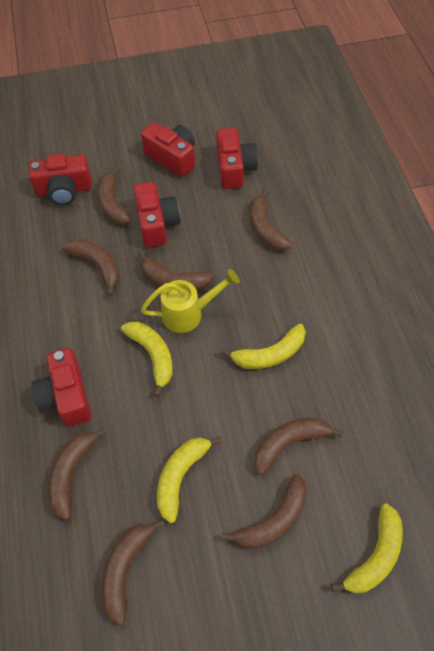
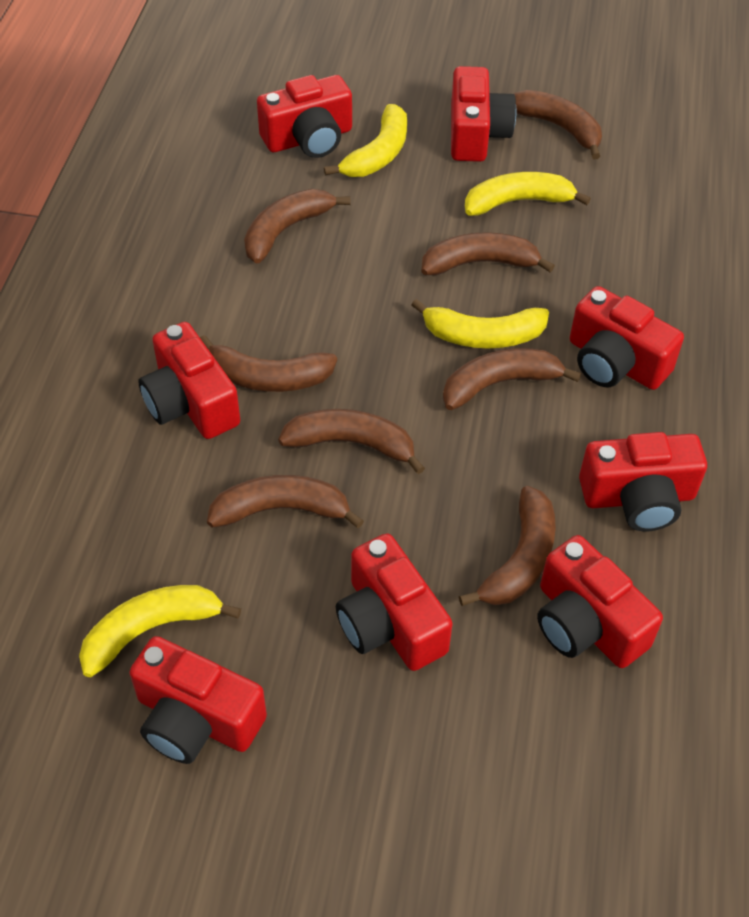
red camera: 5 -> 8
yellow watering can: 1 -> 0

